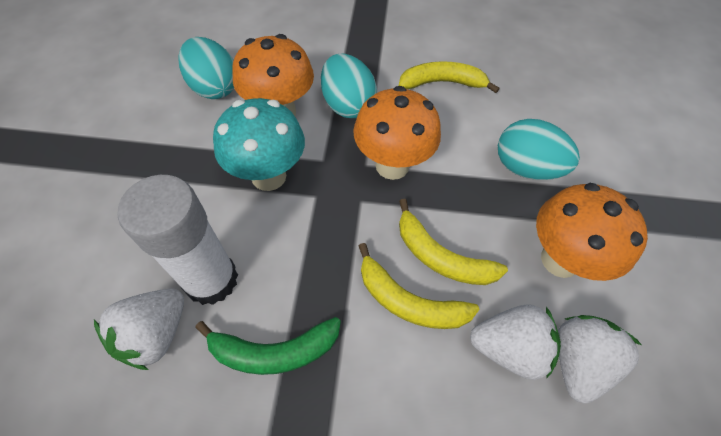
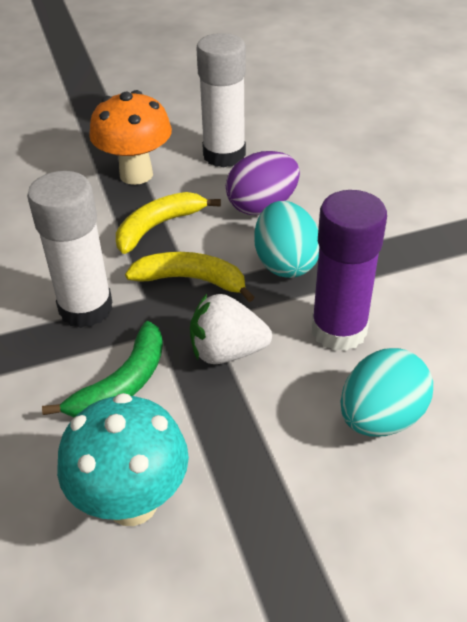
orange mushroom: 3 -> 1
purple egg: 0 -> 1
purple glue stick: 0 -> 1
turquoise egg: 3 -> 2
white glue stick: 1 -> 2
white strawberry: 3 -> 1
yellow banana: 3 -> 2

